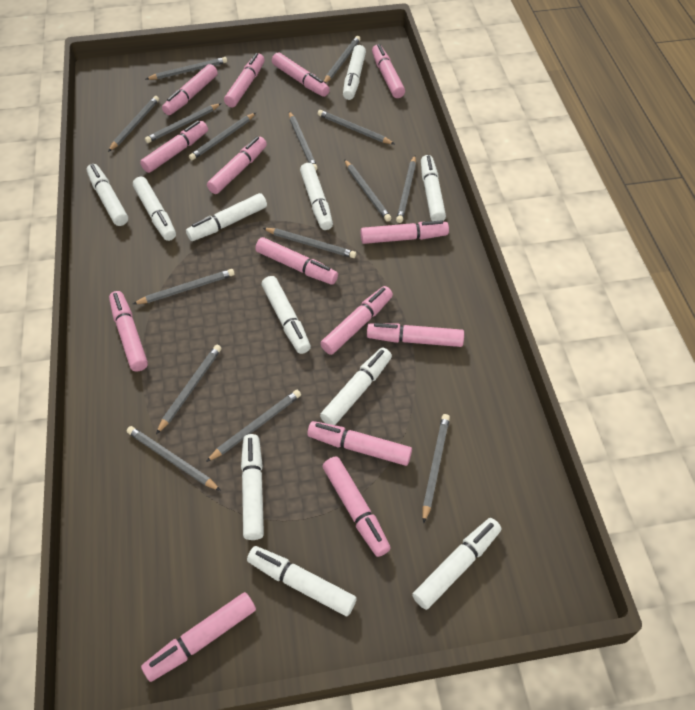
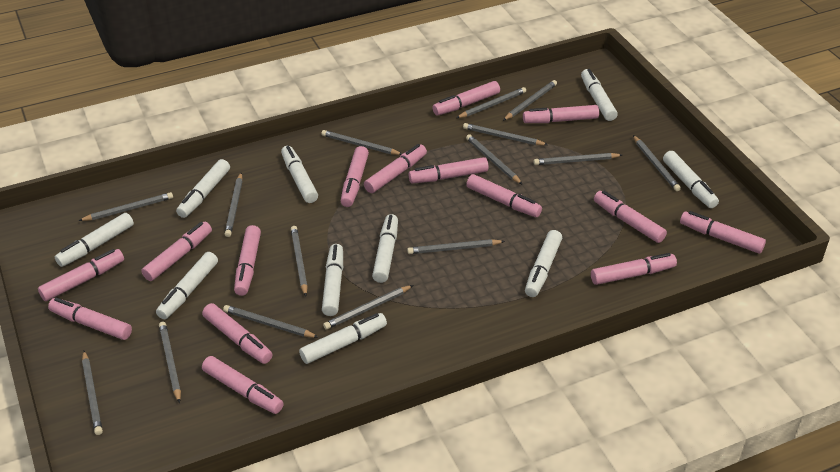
pink marker: 14 -> 15
white marker: 11 -> 10

